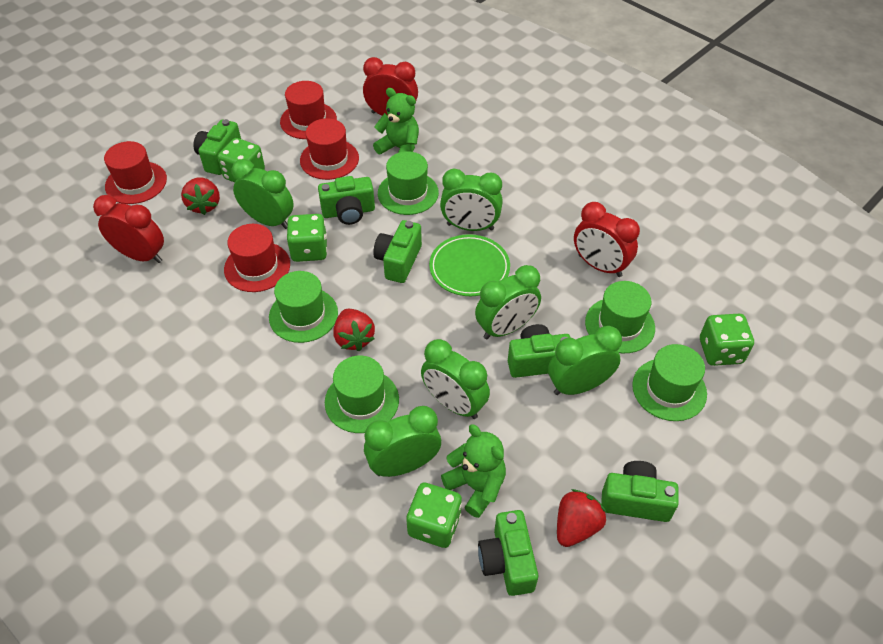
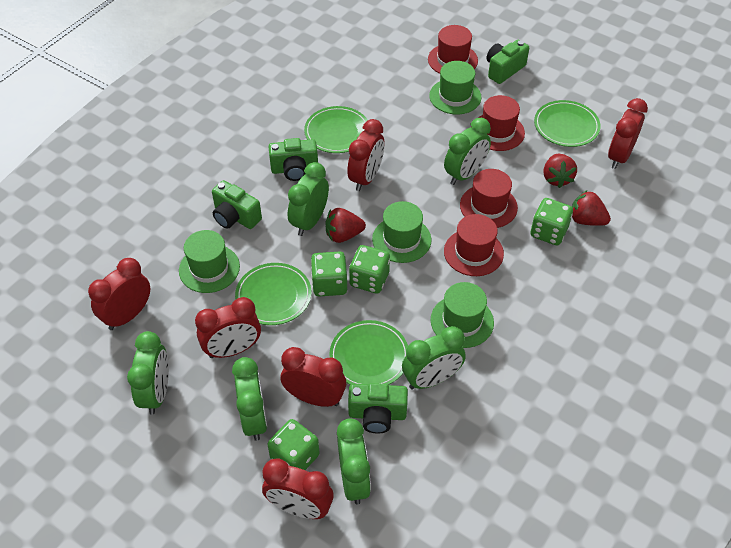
green camera: 6 -> 4
green hat: 5 -> 4
green plate: 1 -> 4
green teddy bear: 2 -> 0
red clock: 3 -> 6

